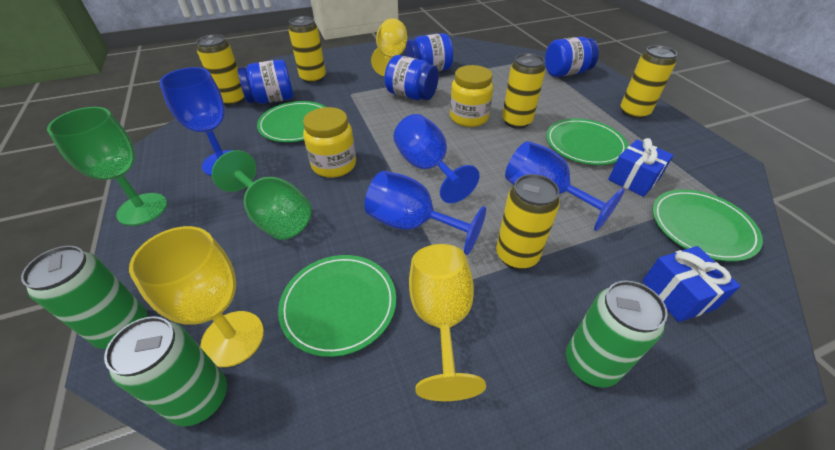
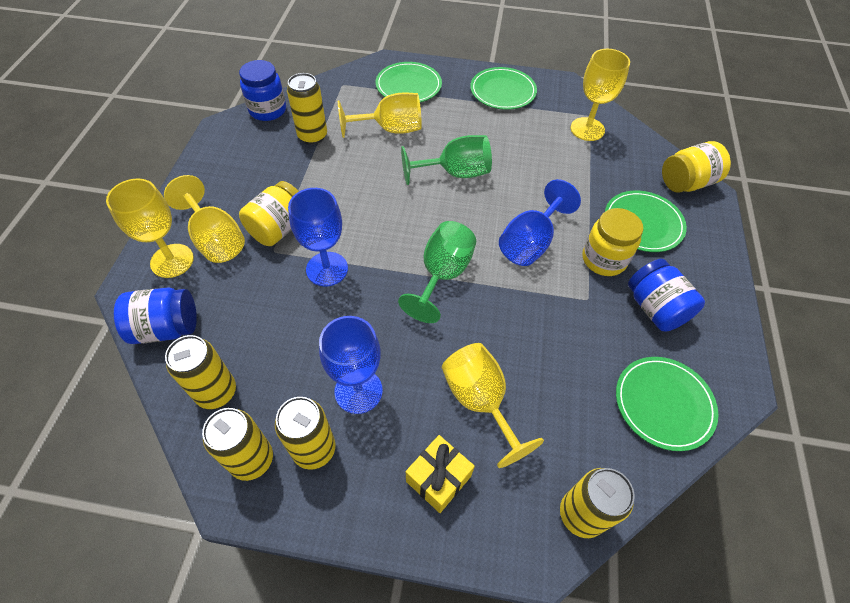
blue gift: 2 -> 0
blue goblet: 4 -> 3
blue jar: 4 -> 3
green can: 3 -> 0
yellow gift: 0 -> 1
yellow goblet: 3 -> 5
yellow jar: 2 -> 3

